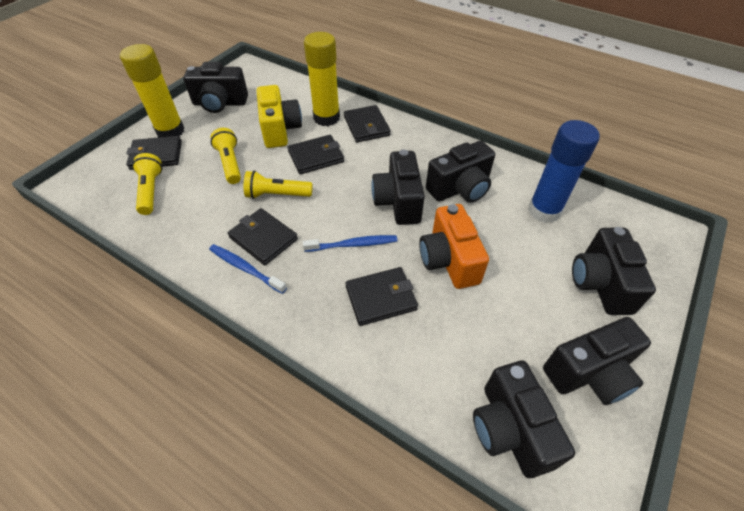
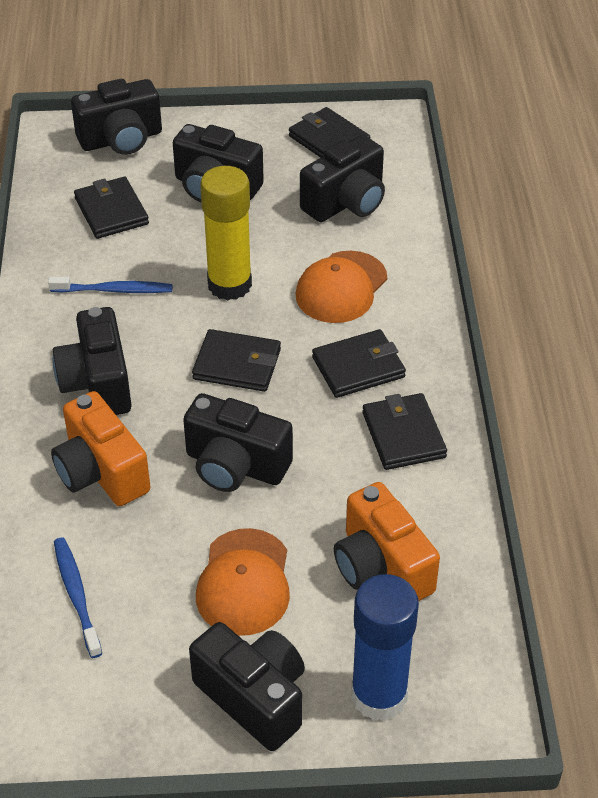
orange camera: 1 -> 2
orange cap: 0 -> 2
yellow camera: 1 -> 0
yellow flashlight: 3 -> 0
yellow glue stick: 2 -> 1

